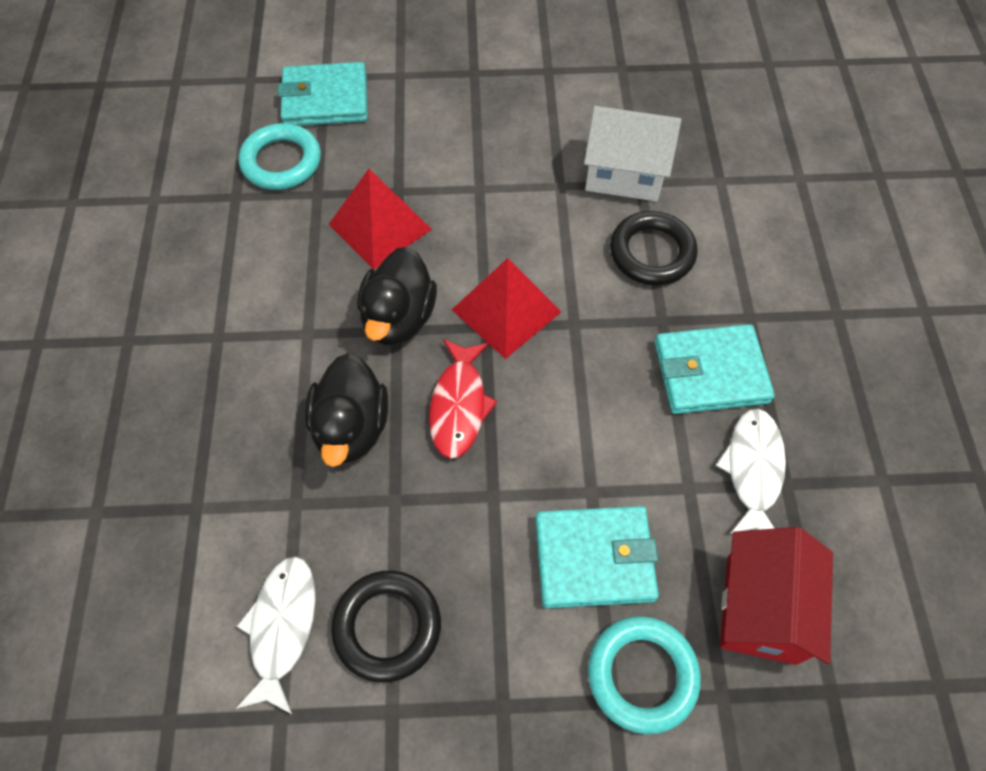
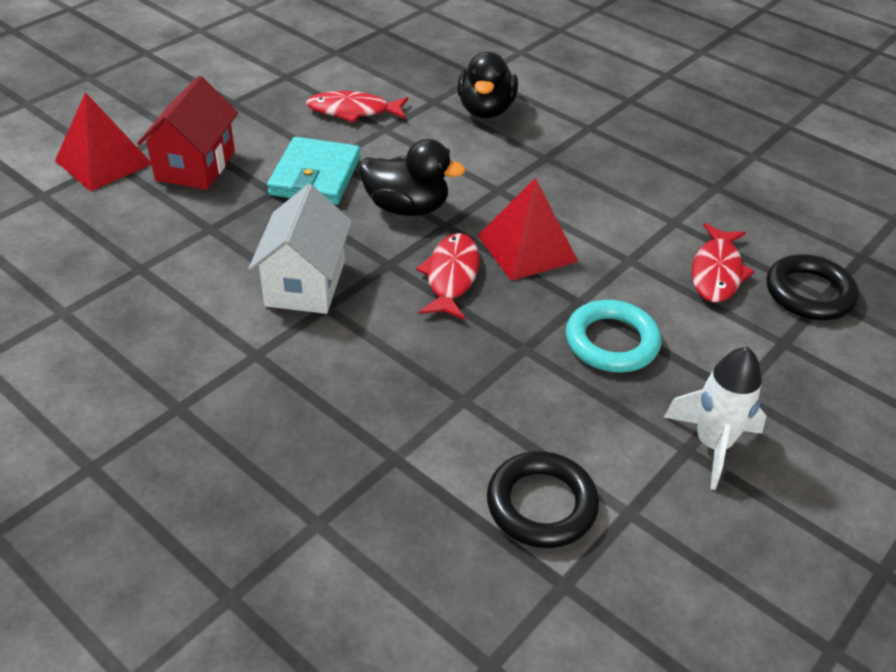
red fish: 1 -> 3
turquoise ring: 2 -> 1
turquoise wallet: 3 -> 1
white fish: 2 -> 0
white rocket: 0 -> 1

